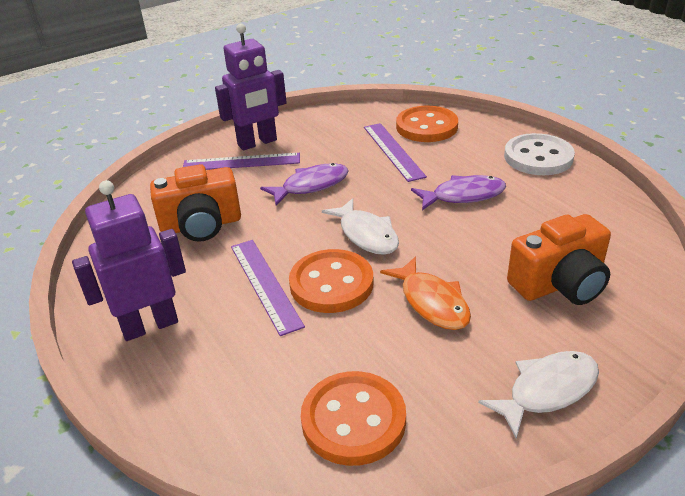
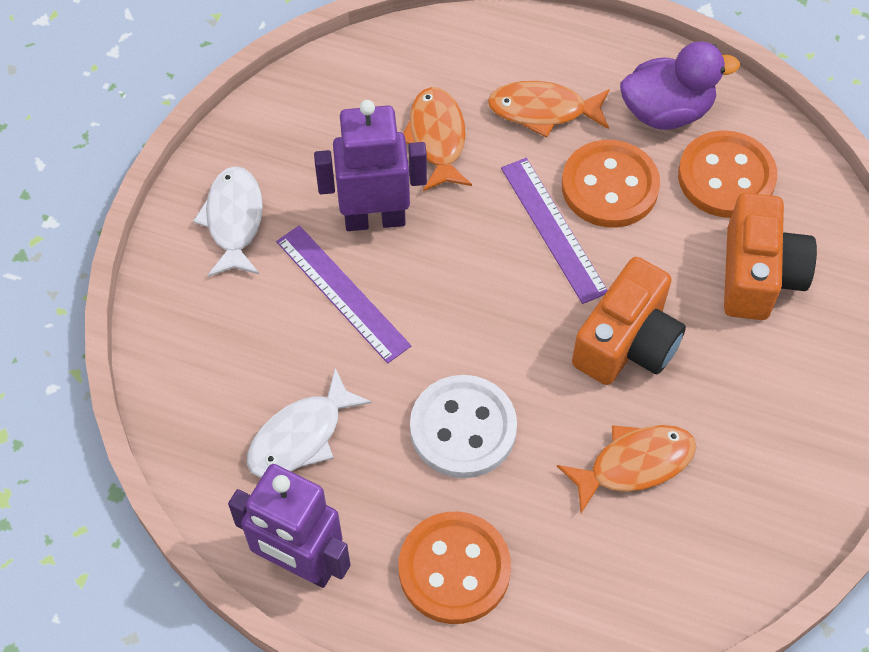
orange fish: 1 -> 3
purple duck: 0 -> 1
purple fish: 2 -> 0
purple ruler: 3 -> 2

